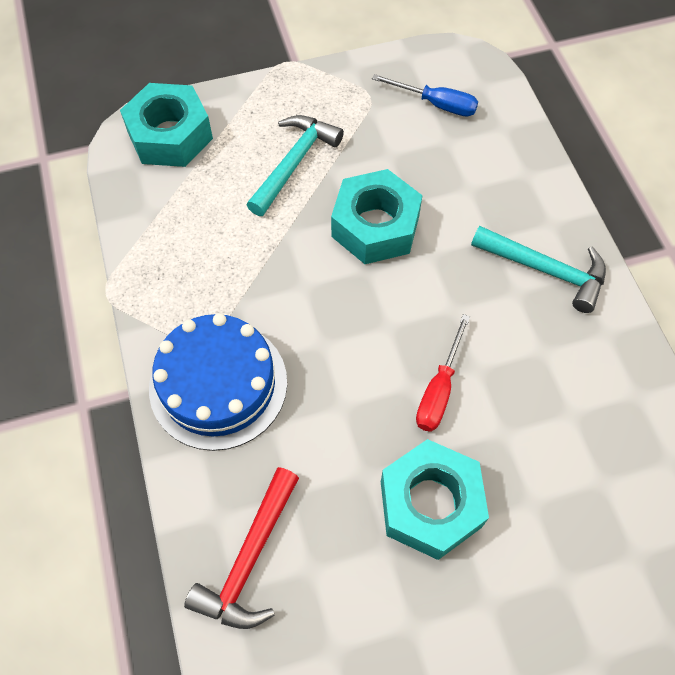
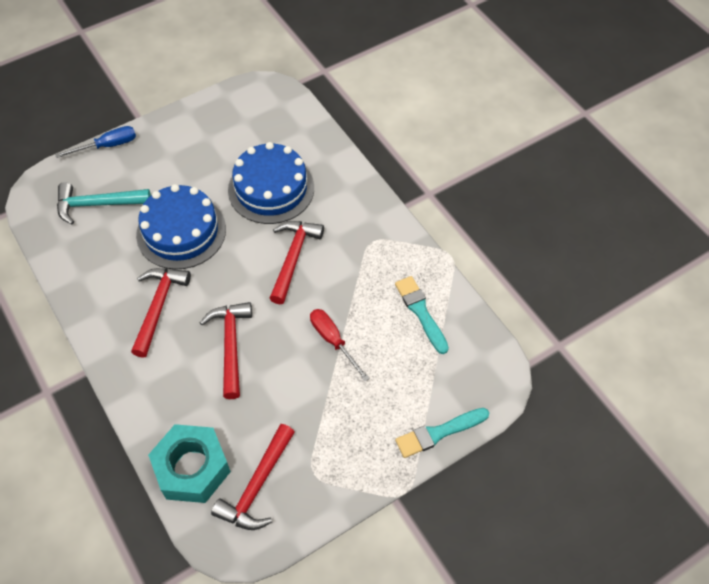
blue cake: 1 -> 2
red hammer: 1 -> 4
turquoise brush: 0 -> 2
turquoise hammer: 2 -> 1
turquoise nut: 3 -> 1

